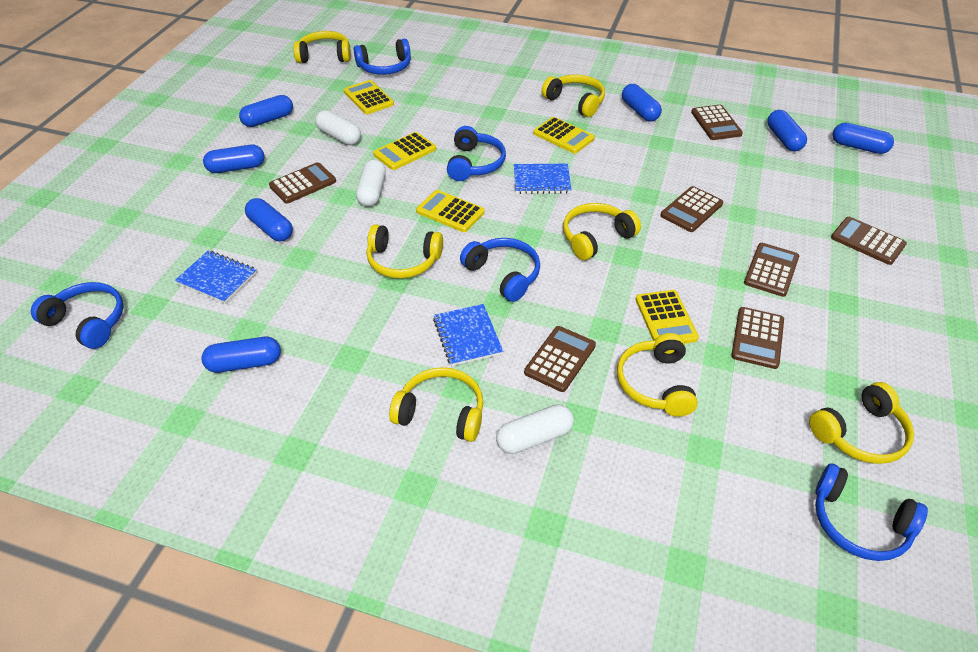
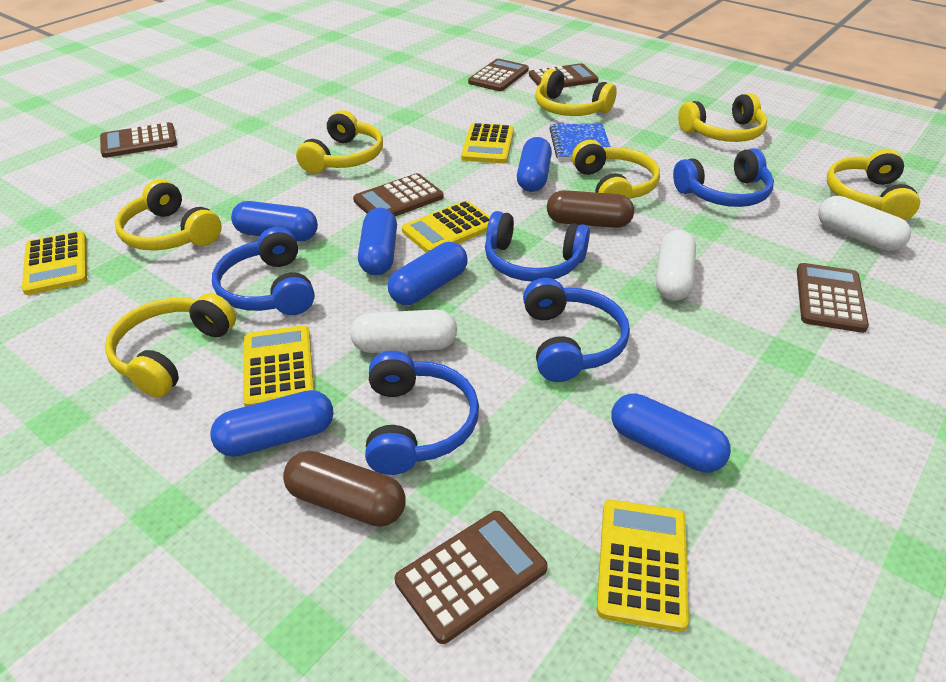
blue capsule: 7 -> 6
blue notebook: 3 -> 1
brown calculator: 7 -> 6
brown capsule: 0 -> 2

